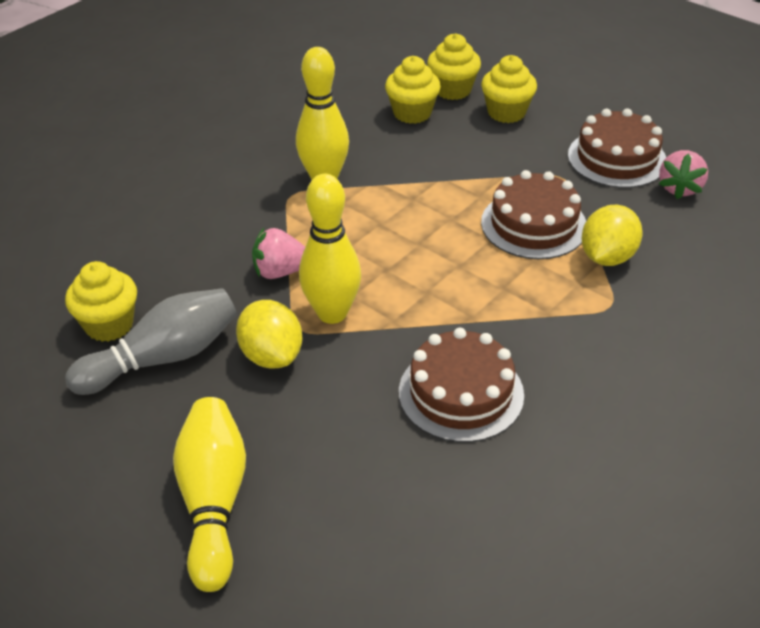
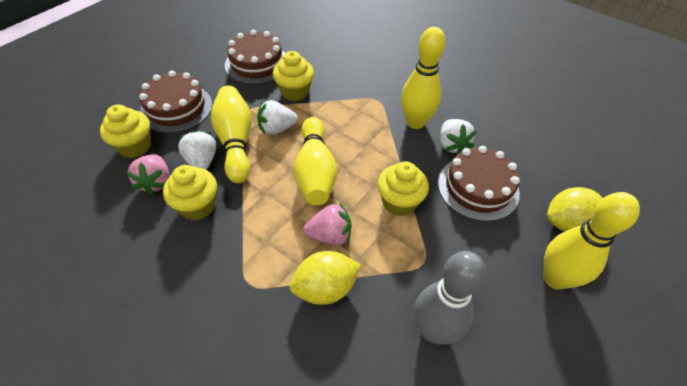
white strawberry: 0 -> 3
yellow bowling pin: 3 -> 4

